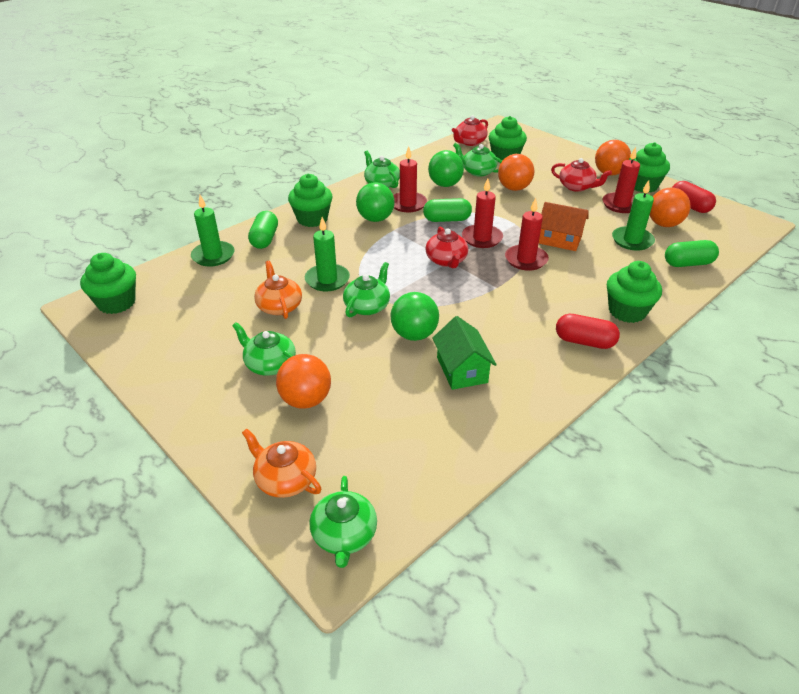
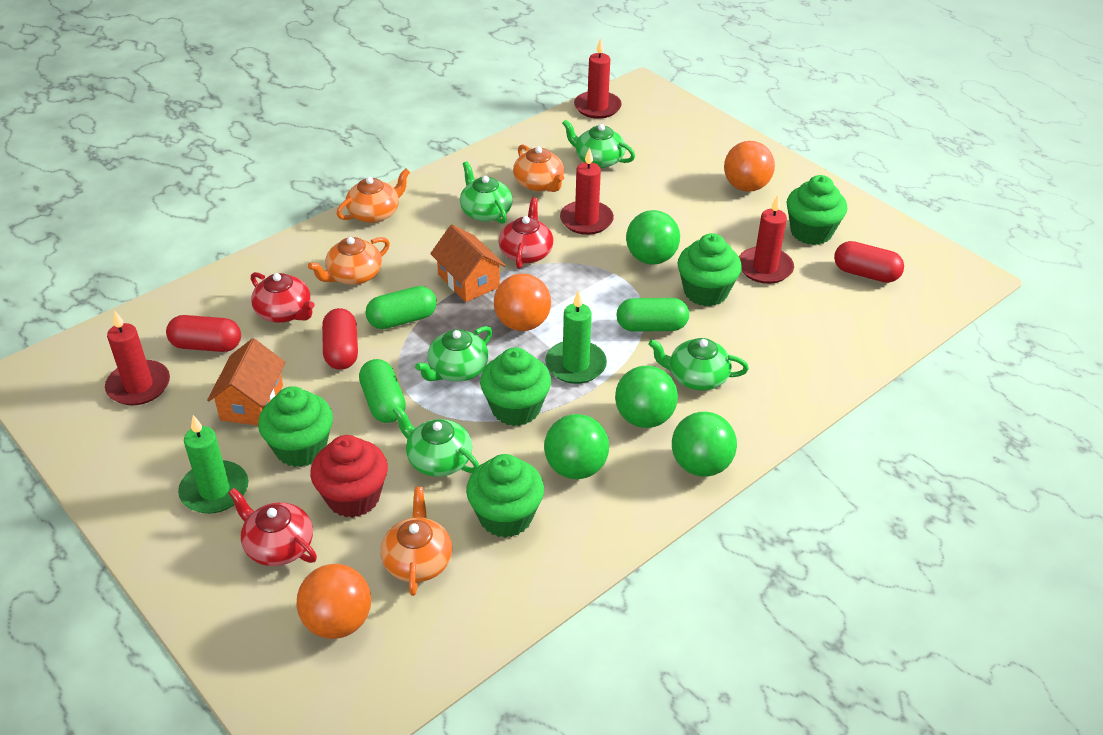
green ball: 3 -> 4
green candle: 3 -> 2
green house: 1 -> 0
orange ball: 4 -> 3
orange house: 1 -> 2
orange teapot: 2 -> 4
red capsule: 2 -> 3
red cupcake: 0 -> 1

